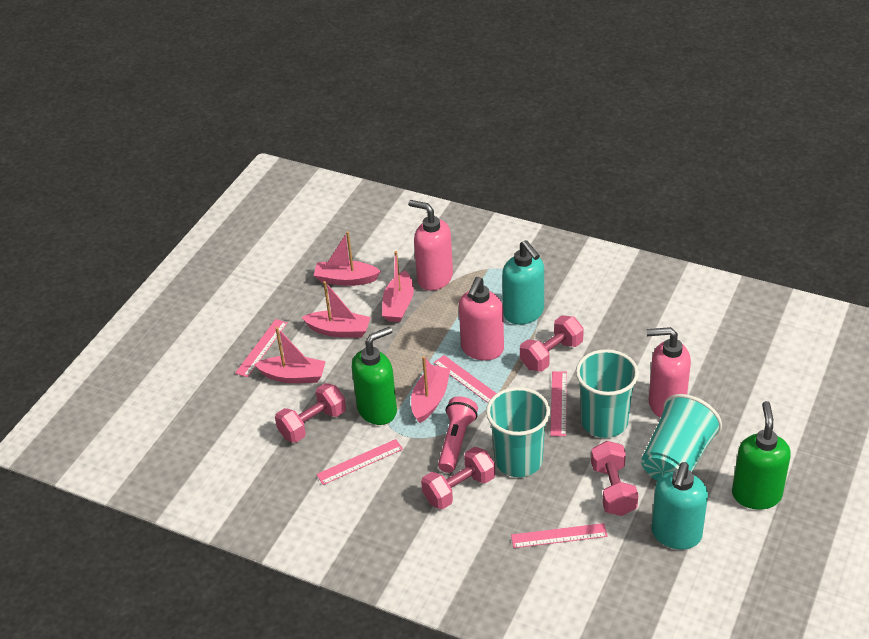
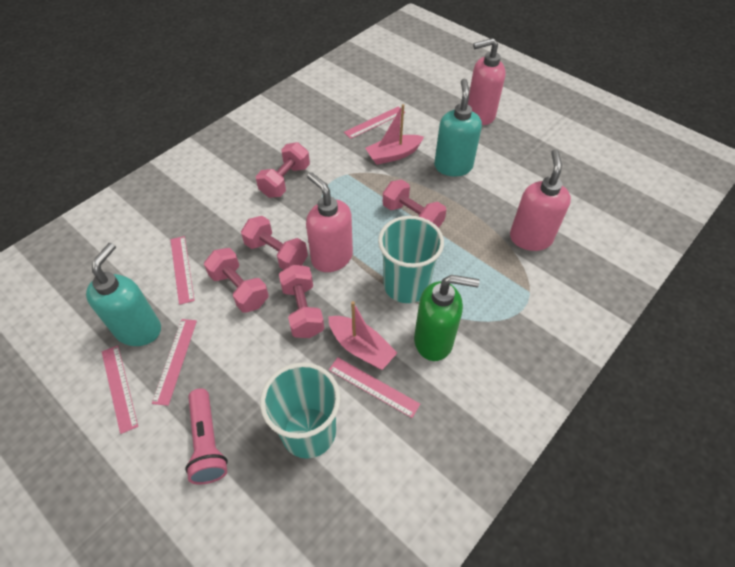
green soap dispenser: 2 -> 1
pink boat: 5 -> 2
pink dumbbell: 4 -> 5
turquoise cup: 3 -> 2

